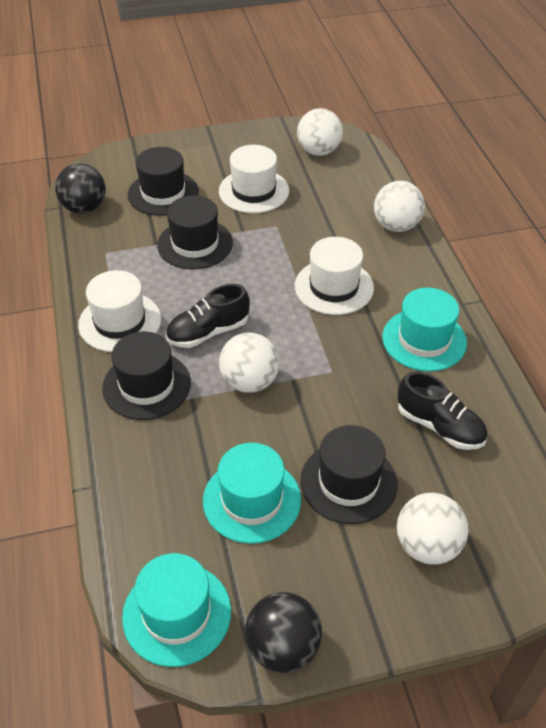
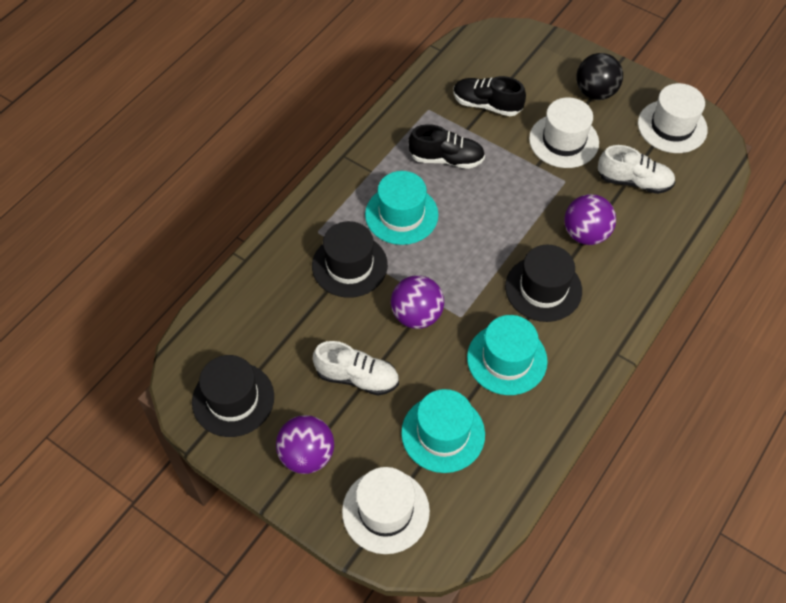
black ball: 2 -> 1
black hat: 4 -> 3
purple ball: 0 -> 3
white ball: 4 -> 0
white shoe: 0 -> 2

